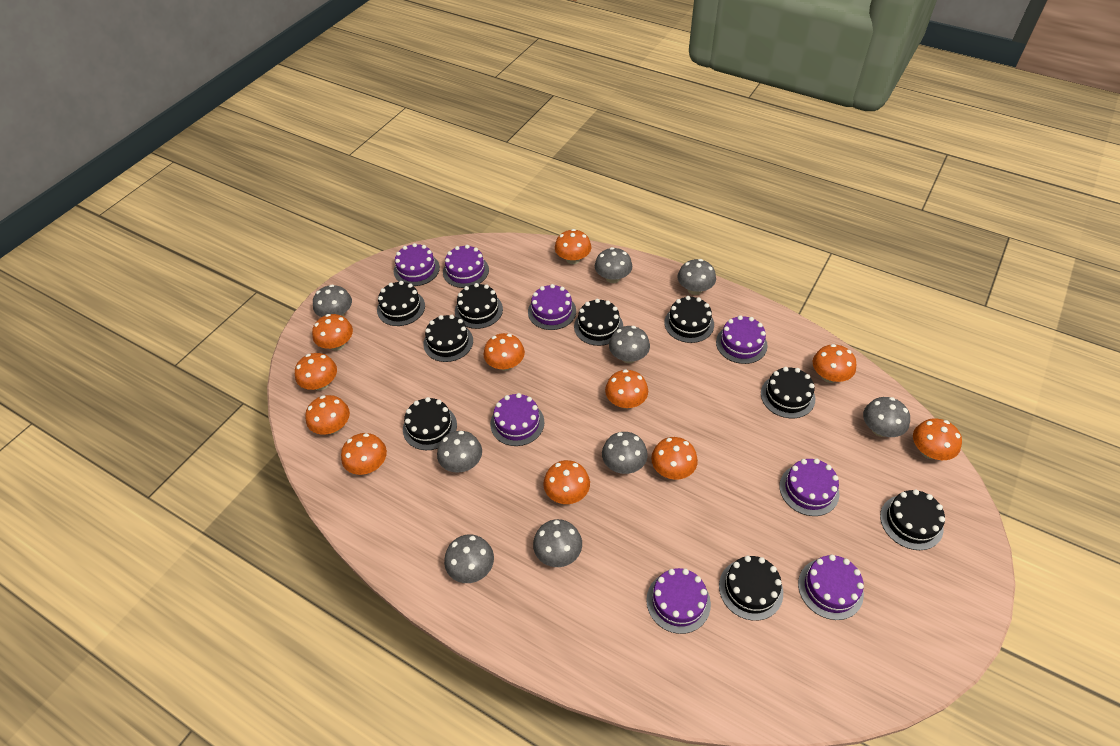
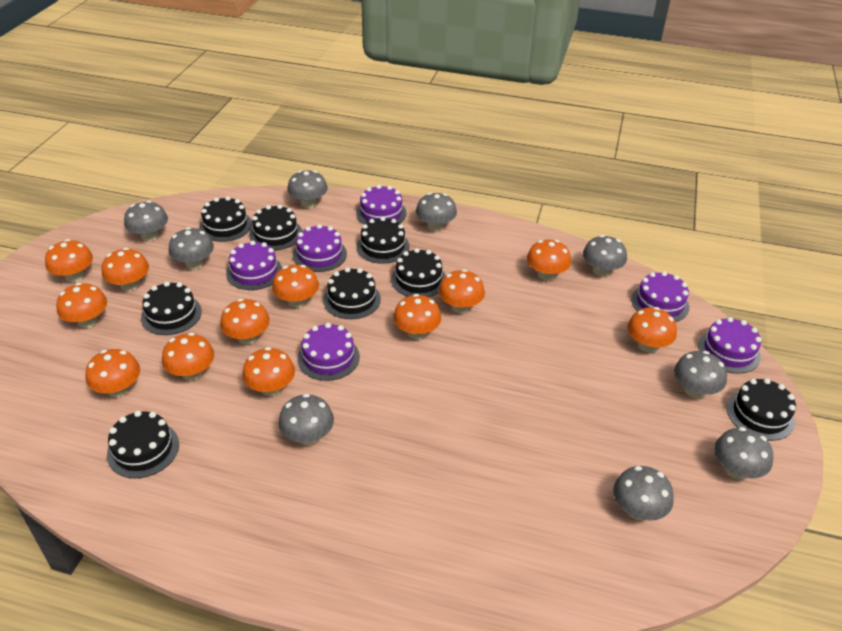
black cake: 9 -> 8
orange mushroom: 11 -> 12
purple cake: 8 -> 6

